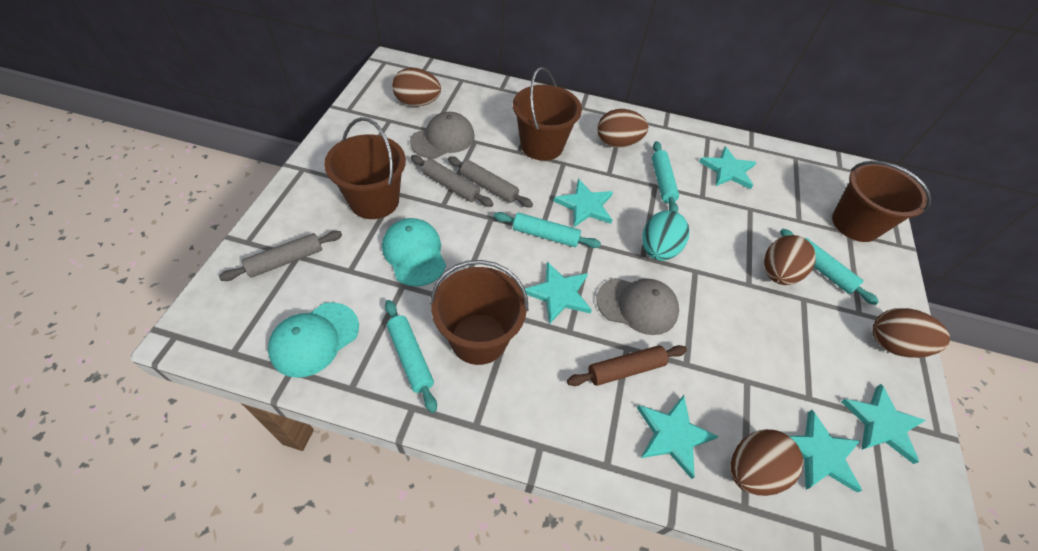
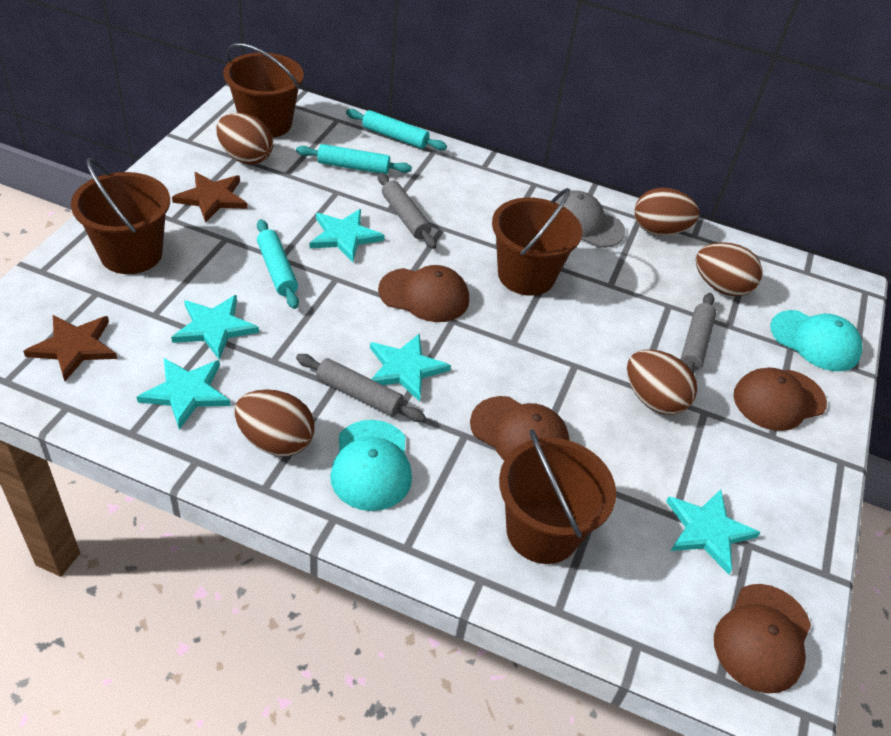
brown cap: 0 -> 4
brown rolling pin: 1 -> 0
brown star: 0 -> 2
grey cap: 2 -> 1
turquoise egg: 1 -> 0
turquoise rolling pin: 4 -> 3
turquoise star: 6 -> 5

